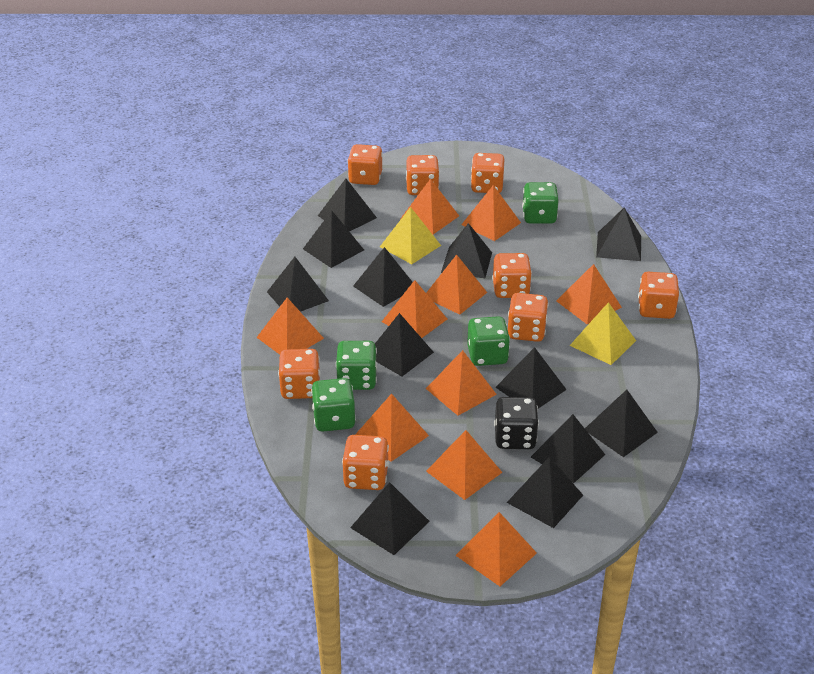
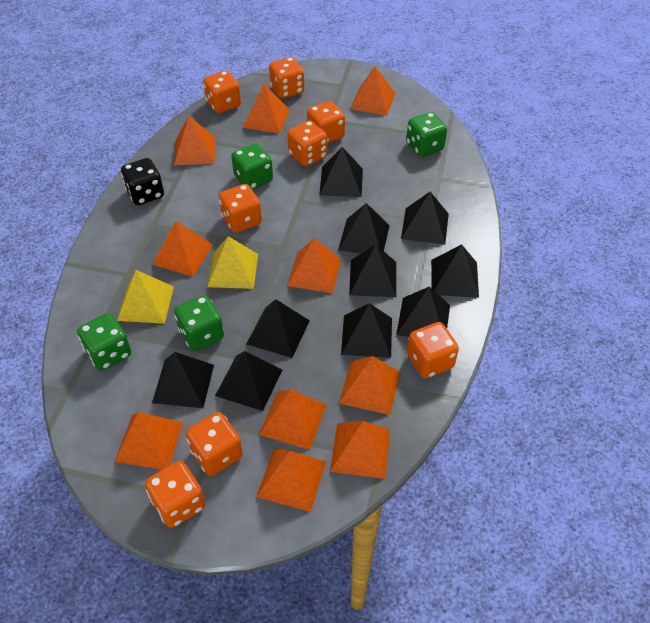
black pyramid: 12 -> 10

